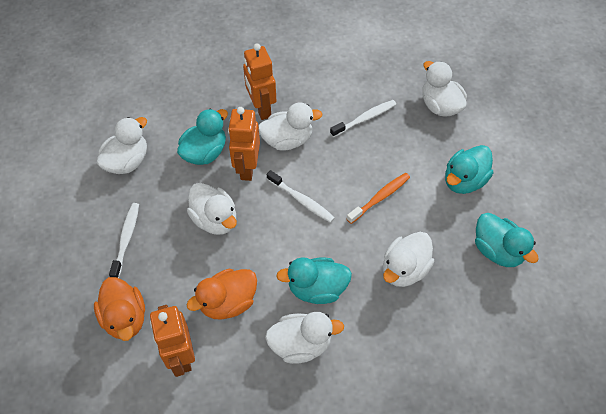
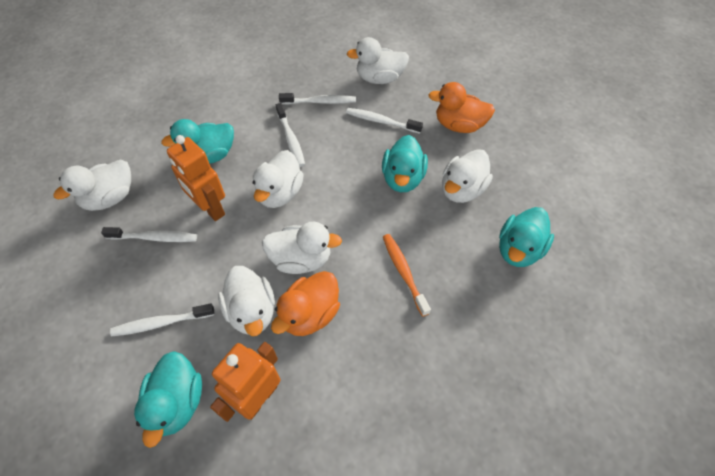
orange robot: 3 -> 2
white toothbrush: 3 -> 5

